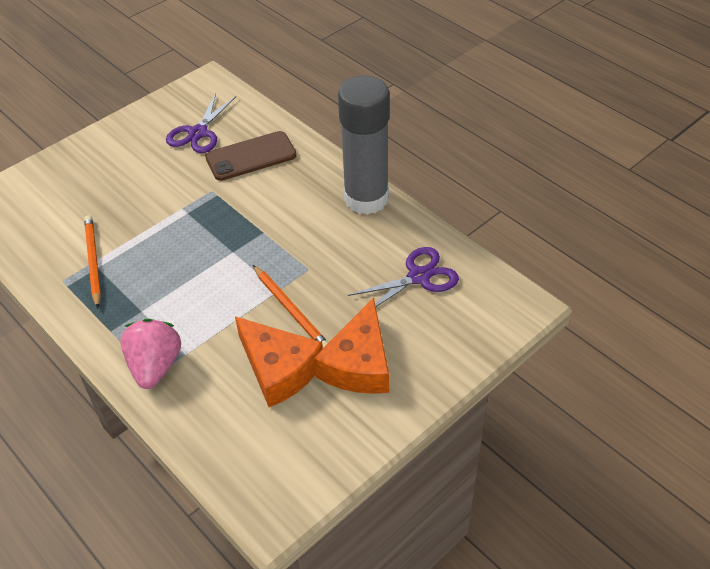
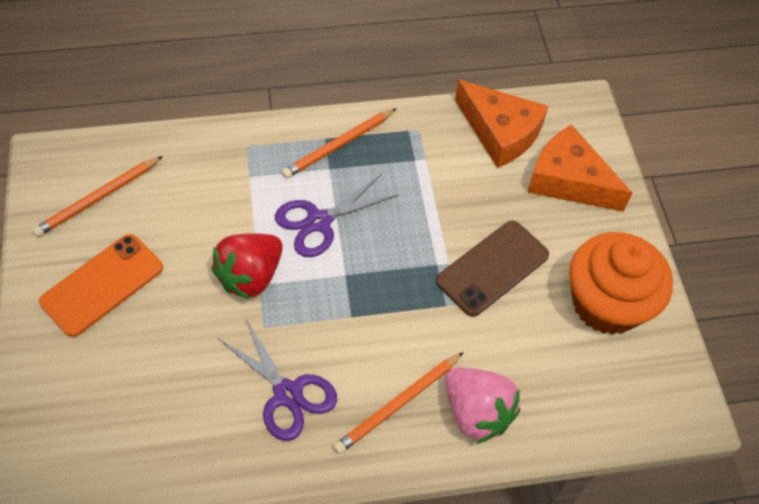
grey glue stick: 1 -> 0
orange cupcake: 0 -> 1
orange pencil: 2 -> 3
orange phone: 0 -> 1
red strawberry: 0 -> 1

